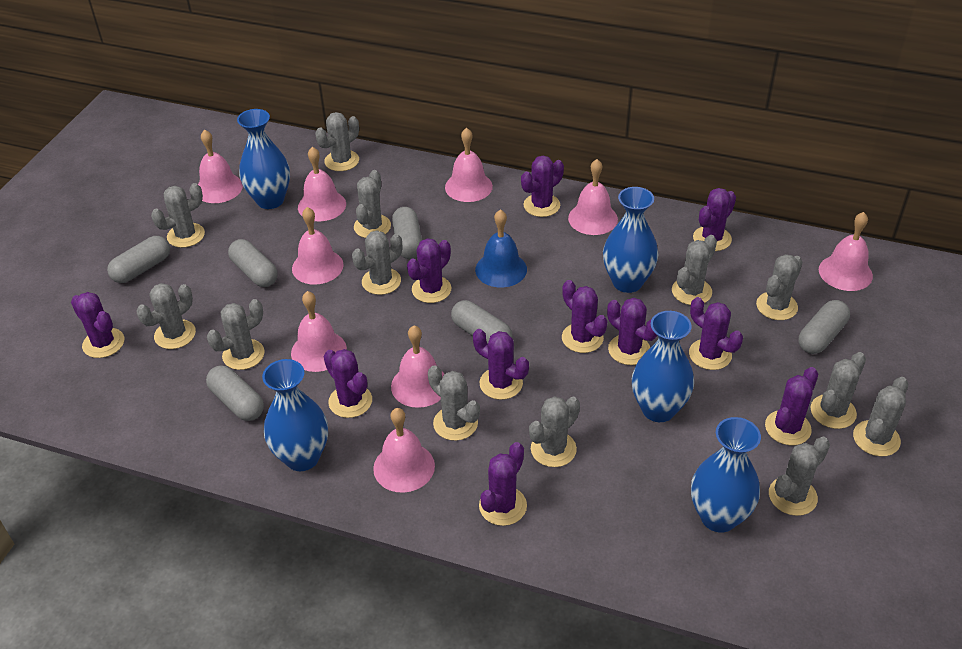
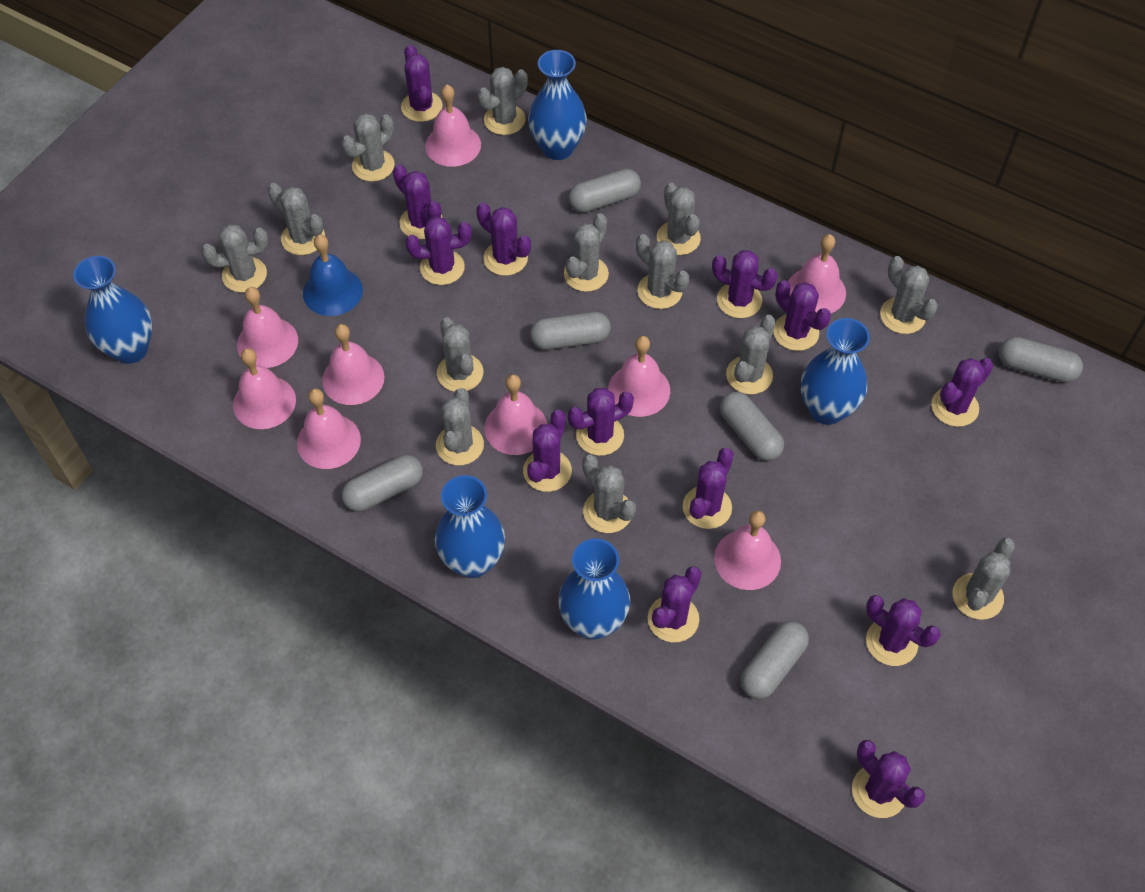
purple cactus: 11 -> 13

